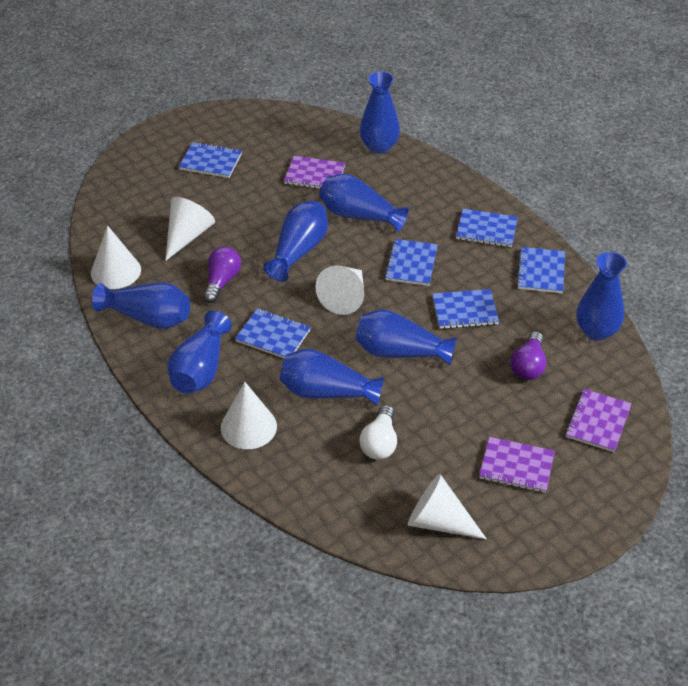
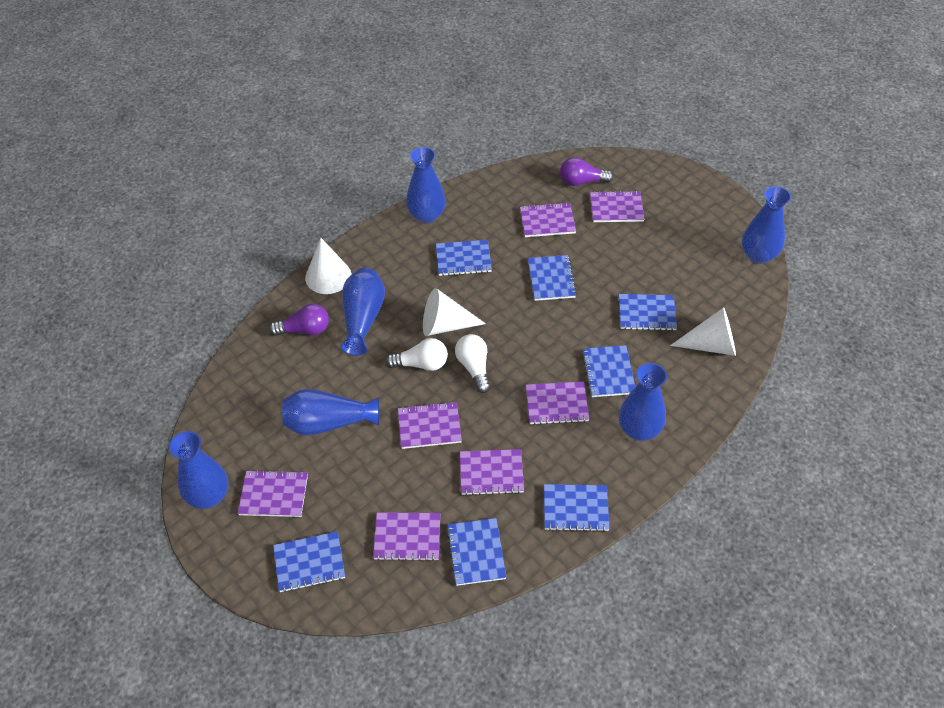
blue notebook: 6 -> 7
blue vase: 8 -> 6
purple notebook: 3 -> 7
white cone: 5 -> 3
white light bulb: 1 -> 2

